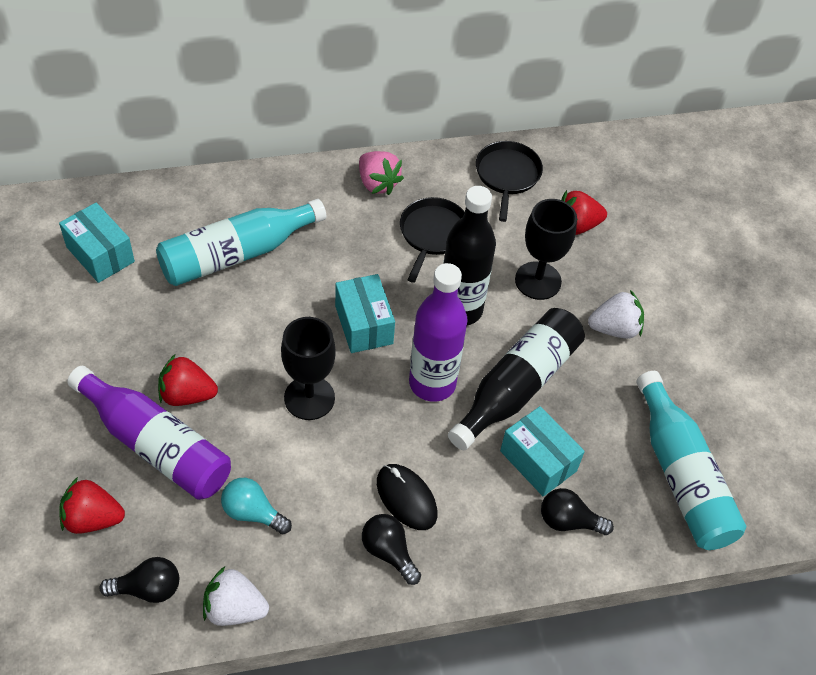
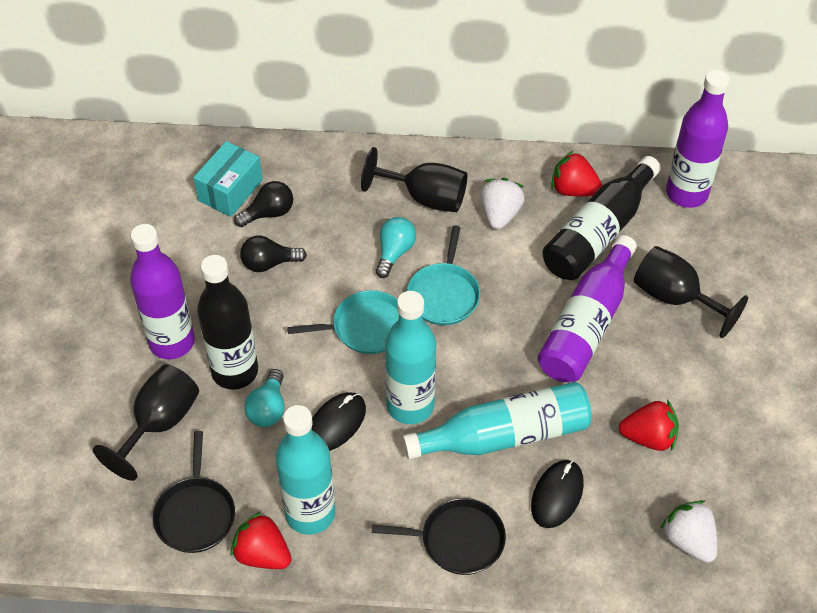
black goblet: 2 -> 3
black light bulb: 3 -> 2
black mouse: 1 -> 2
pink strawberry: 1 -> 0
purple bottle: 2 -> 3
turquoise bottle: 2 -> 3
turquoise box: 3 -> 1
turquoise light bulb: 1 -> 2
turquoise pan: 0 -> 2

